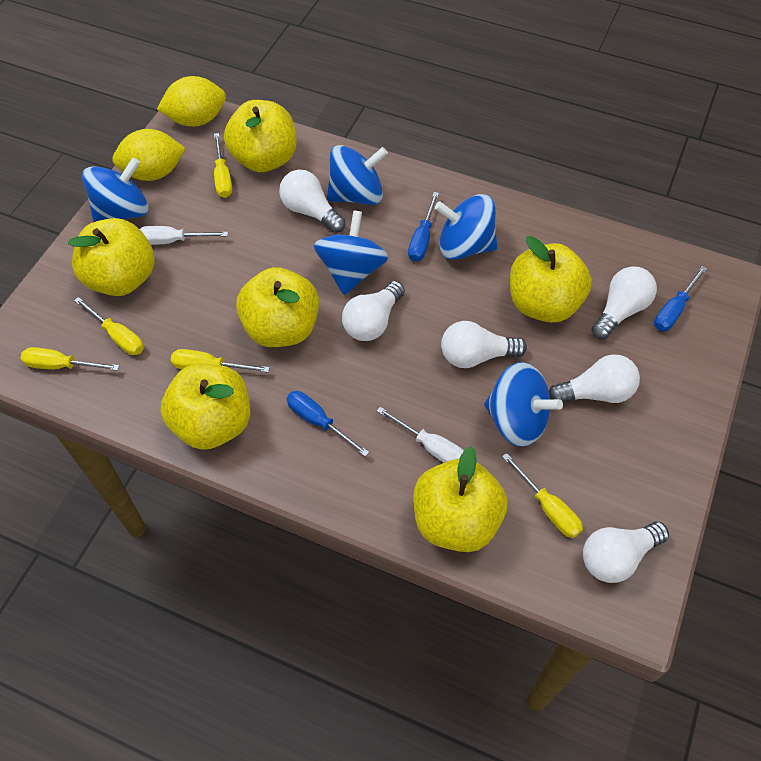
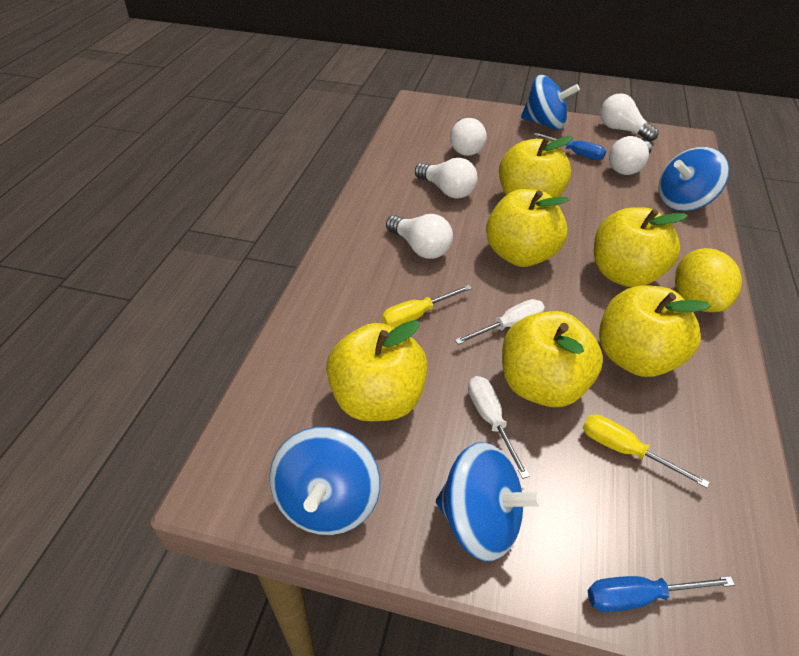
blue screwdriver: 3 -> 2
blue spinning top: 5 -> 4
white light bulb: 6 -> 5
yellow lemon: 2 -> 1
yellow screwdriver: 5 -> 2

